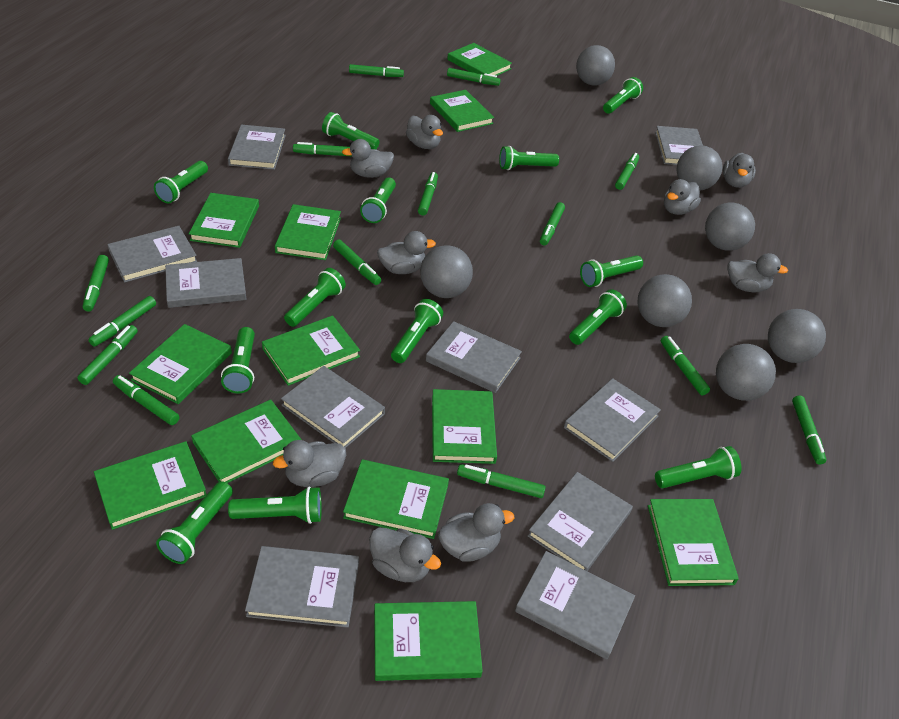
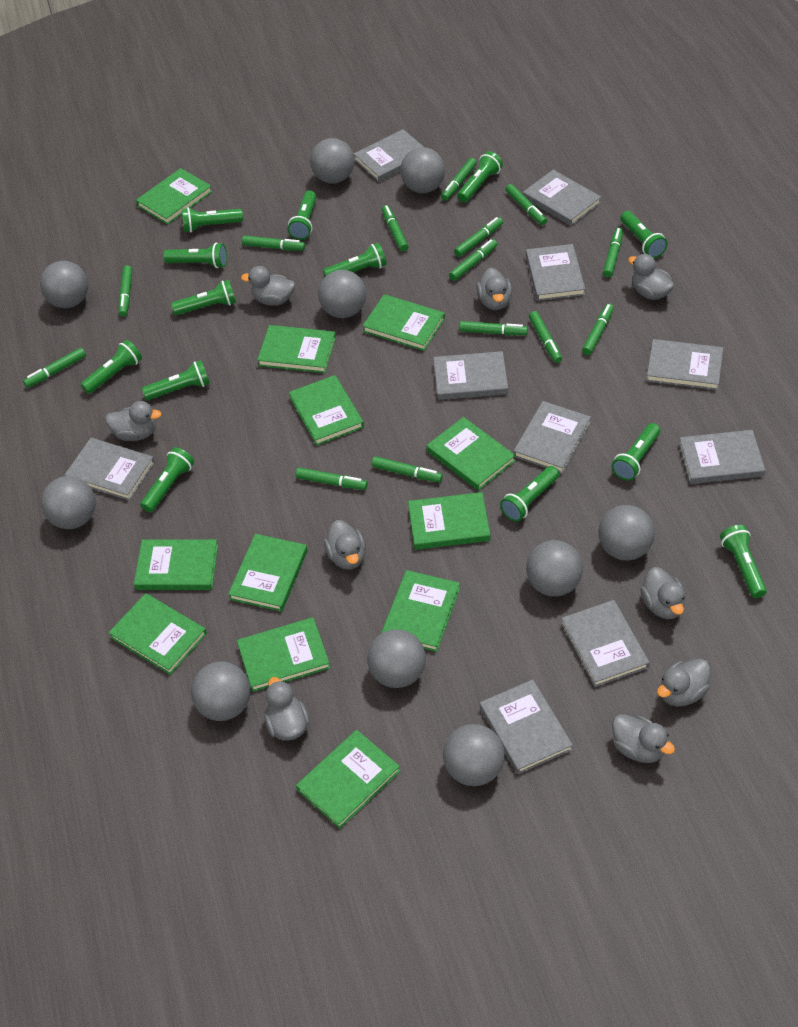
grey ball: 7 -> 10

